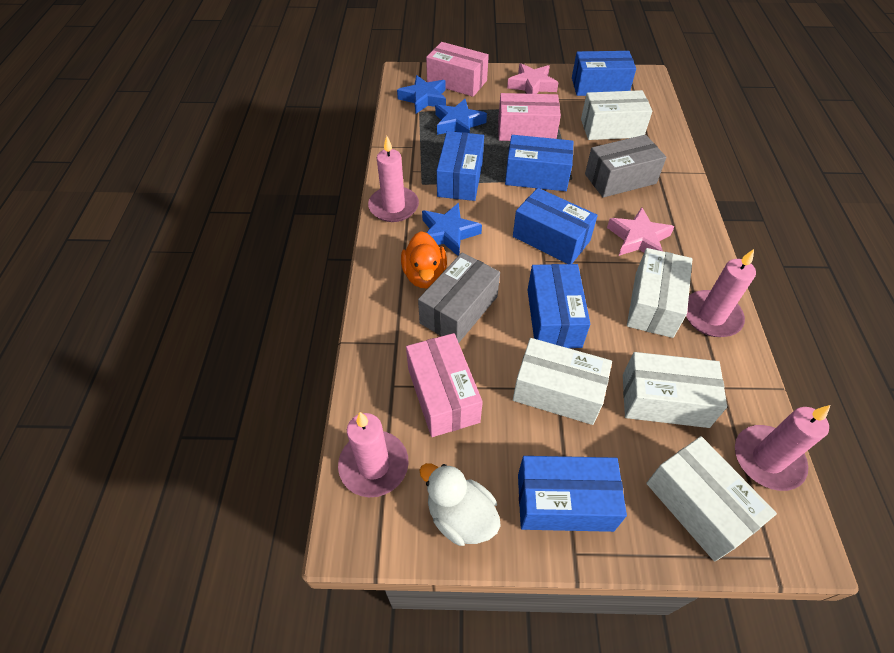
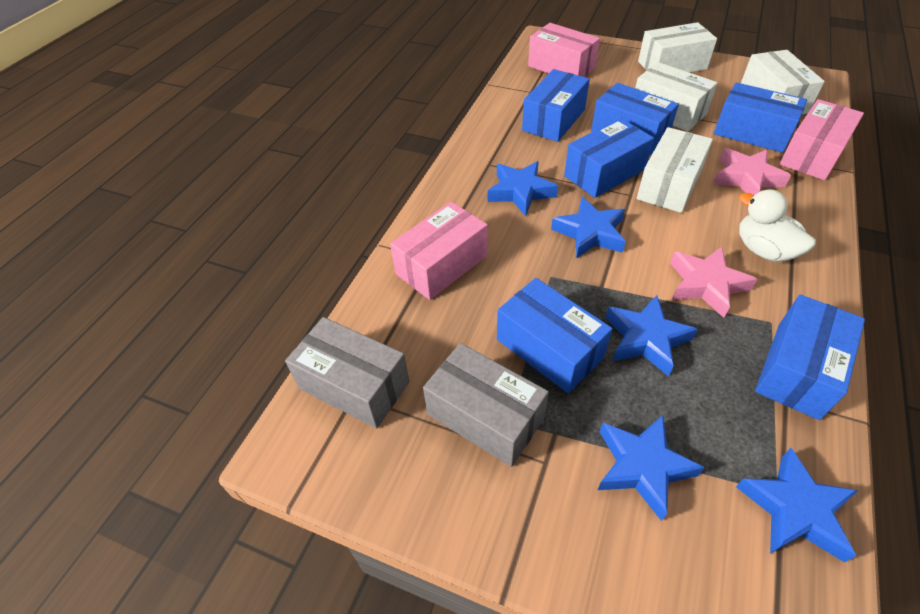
blue star: 3 -> 5
orange duck: 1 -> 0
pink candle: 4 -> 0
white box: 5 -> 4

